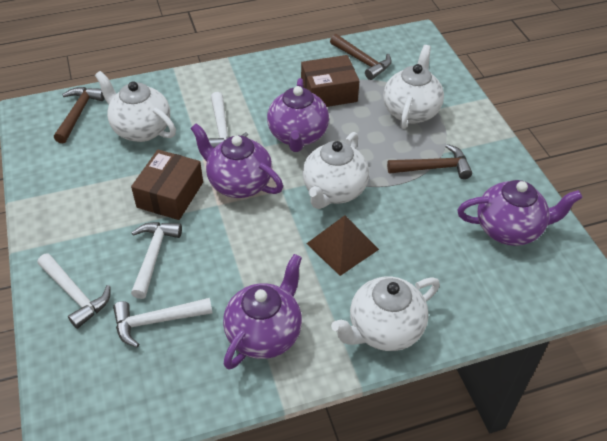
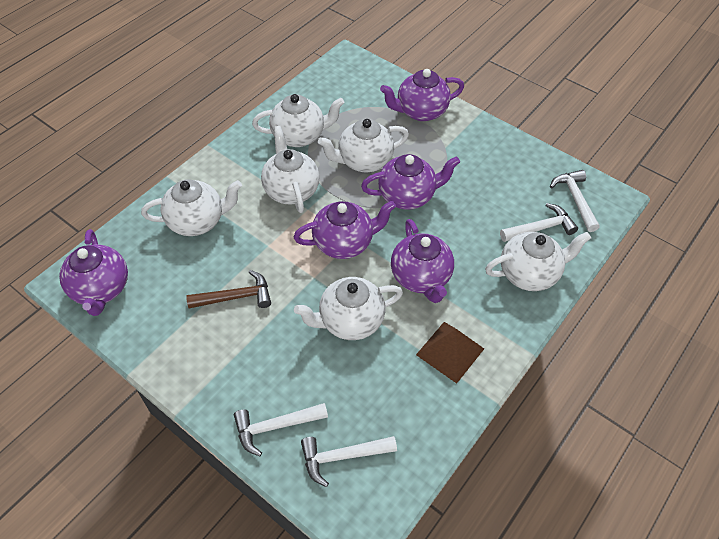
brown box: 2 -> 0
brown hammer: 3 -> 1
purple teapot: 4 -> 5
white teapot: 4 -> 6

